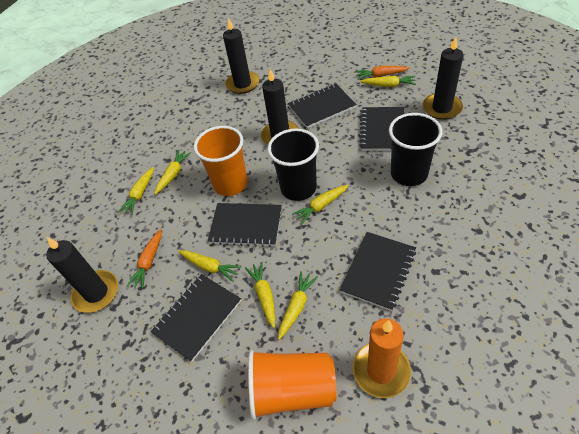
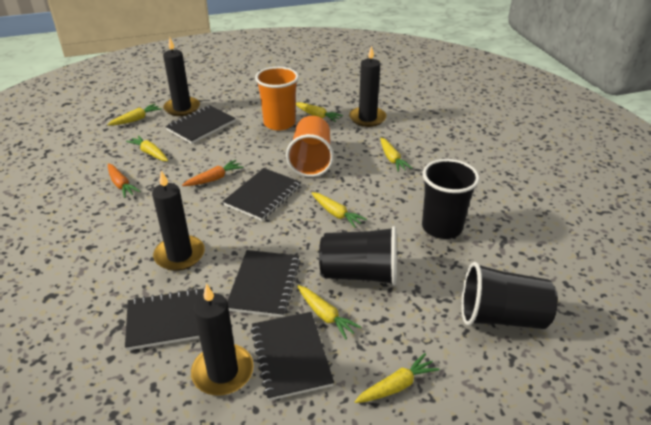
black cup: 2 -> 3
orange candle: 1 -> 0

